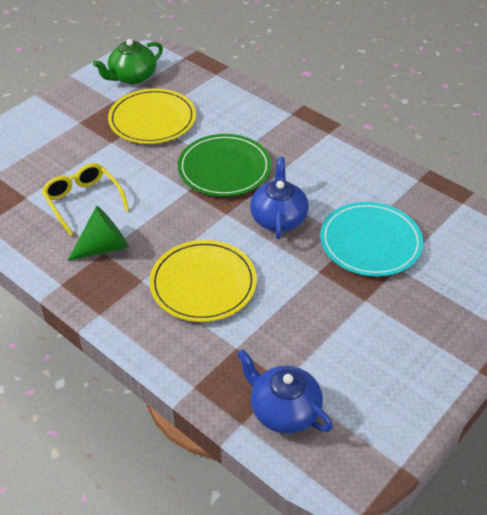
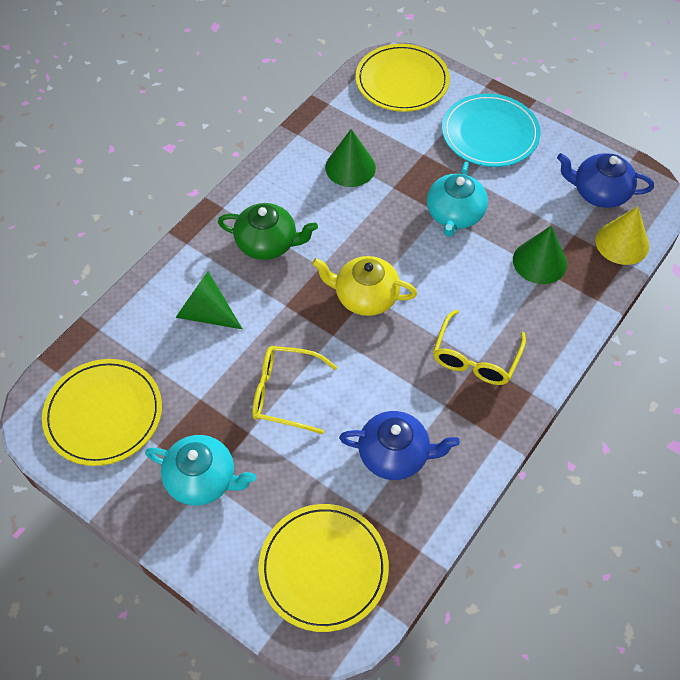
green cone: 1 -> 3
green plate: 1 -> 0
turquoise teapot: 0 -> 2
yellow cone: 0 -> 1
yellow glasses: 1 -> 2
yellow plate: 2 -> 3
yellow teapot: 0 -> 1

